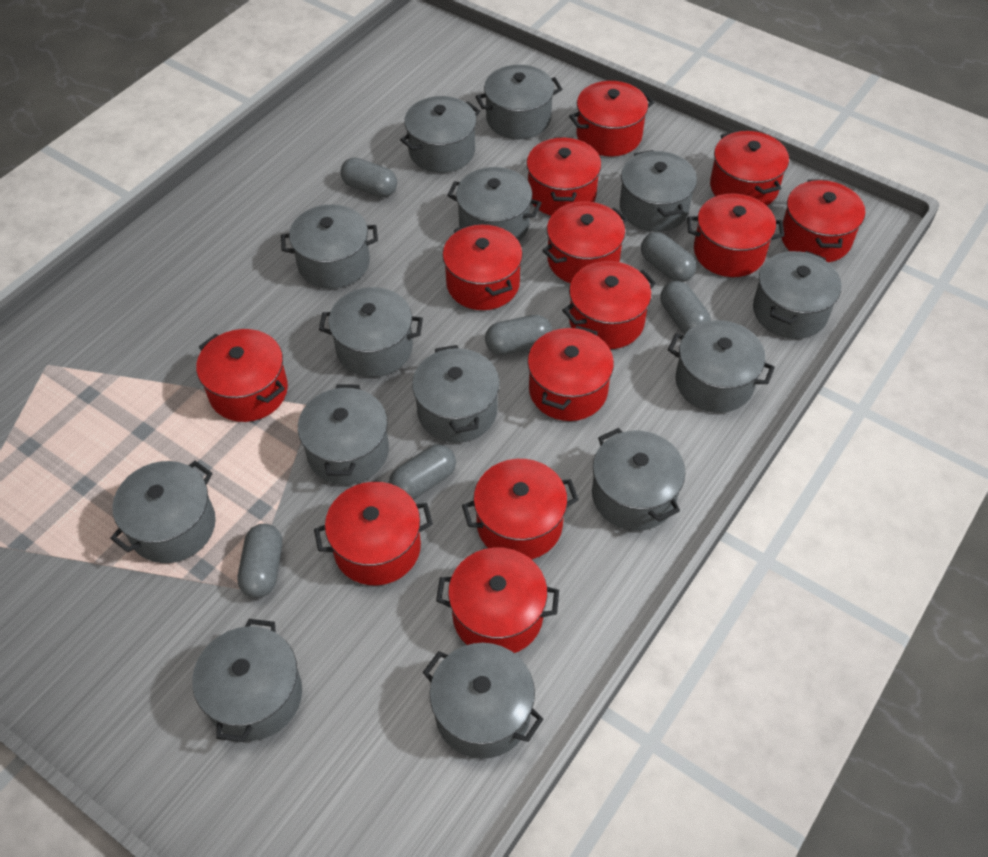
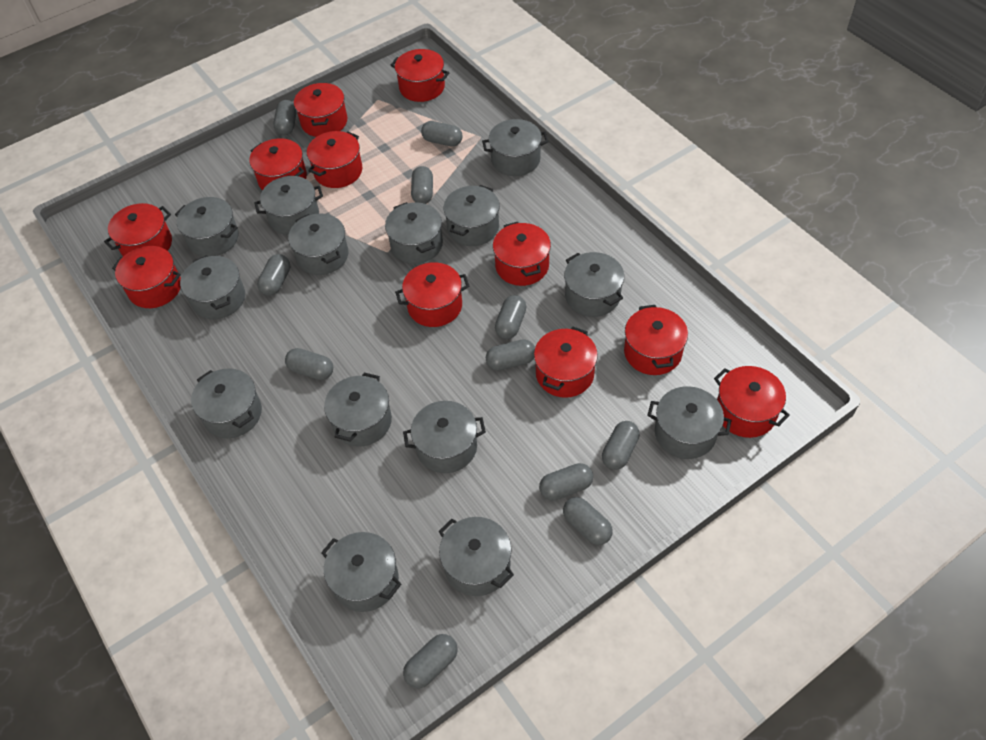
grey capsule: 6 -> 11
red pot: 13 -> 11

